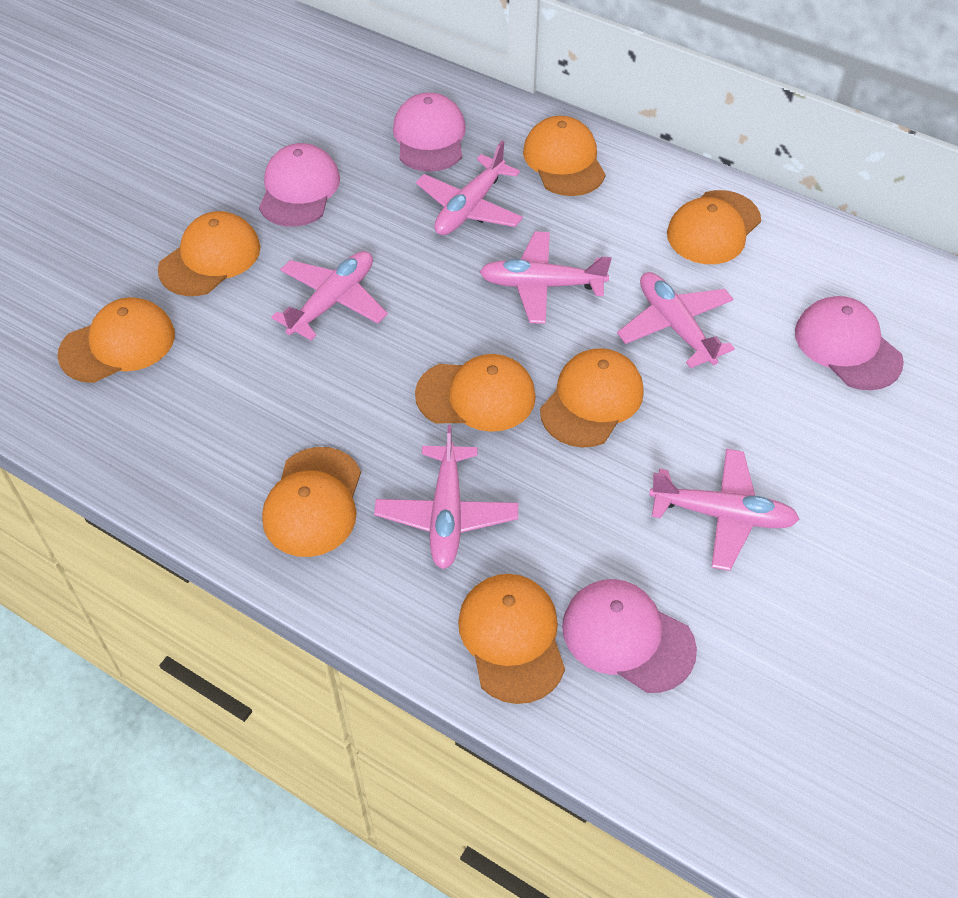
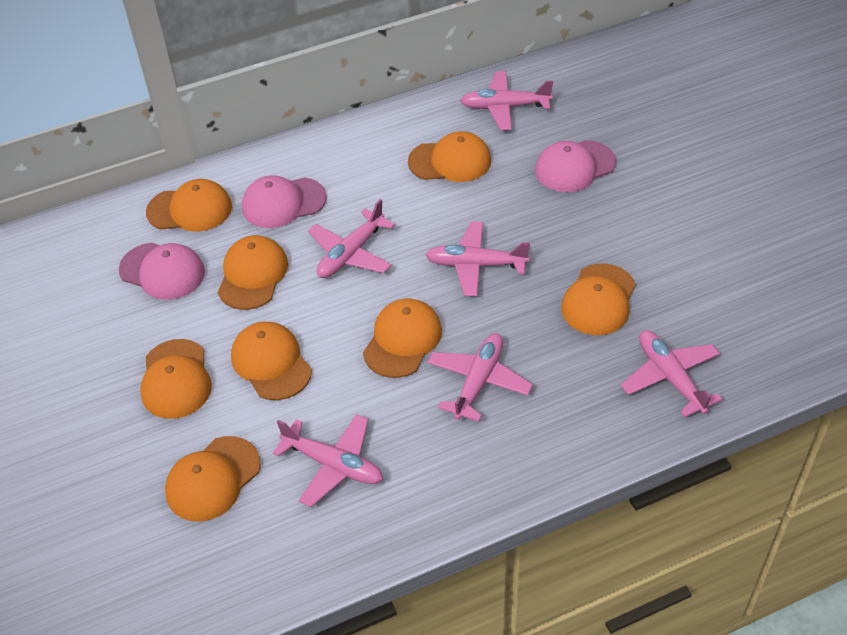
pink cap: 4 -> 3

